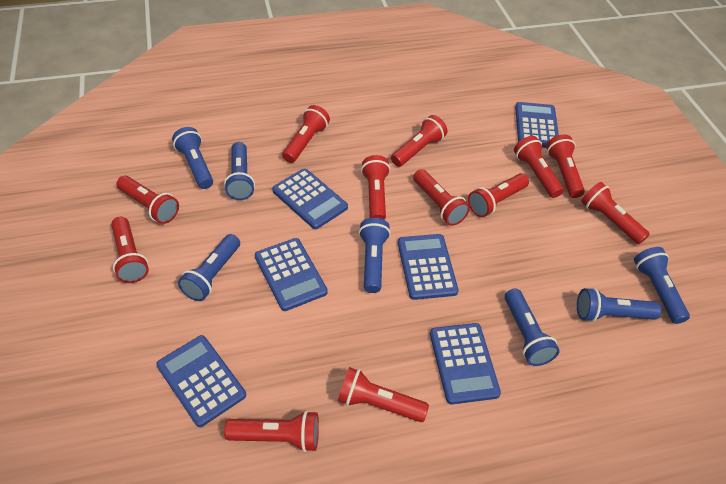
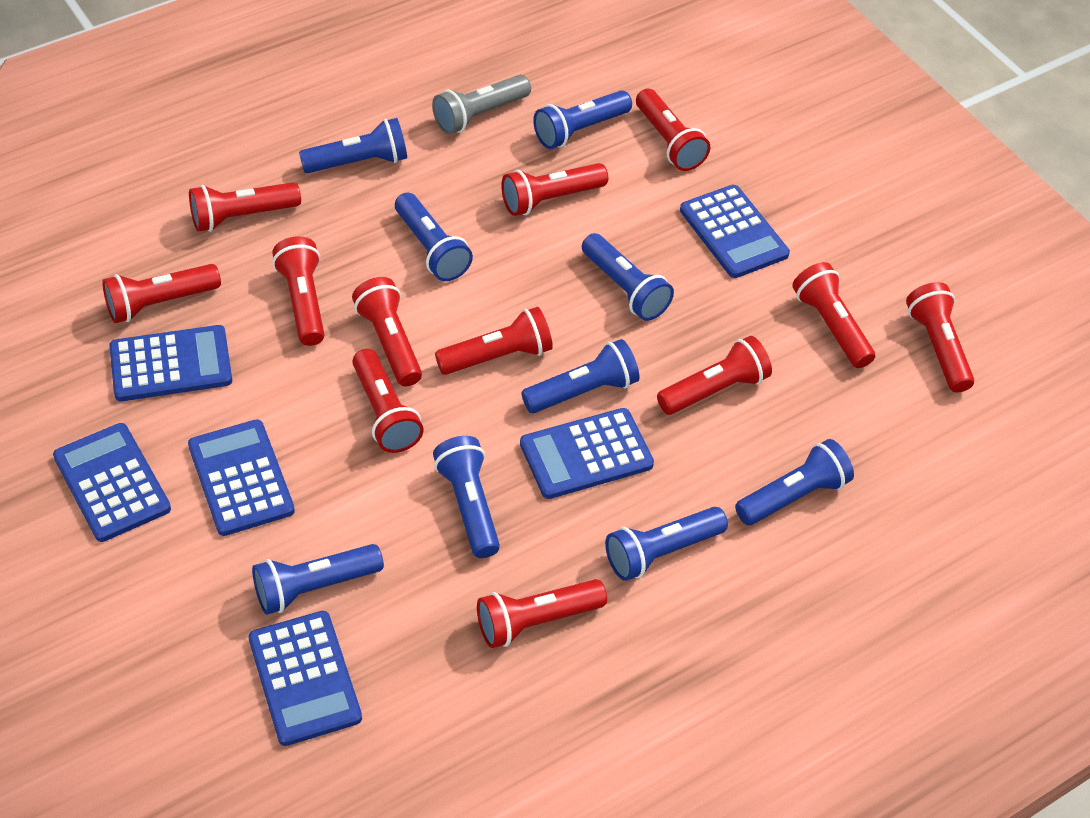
blue flashlight: 7 -> 9
grey flashlight: 0 -> 1

